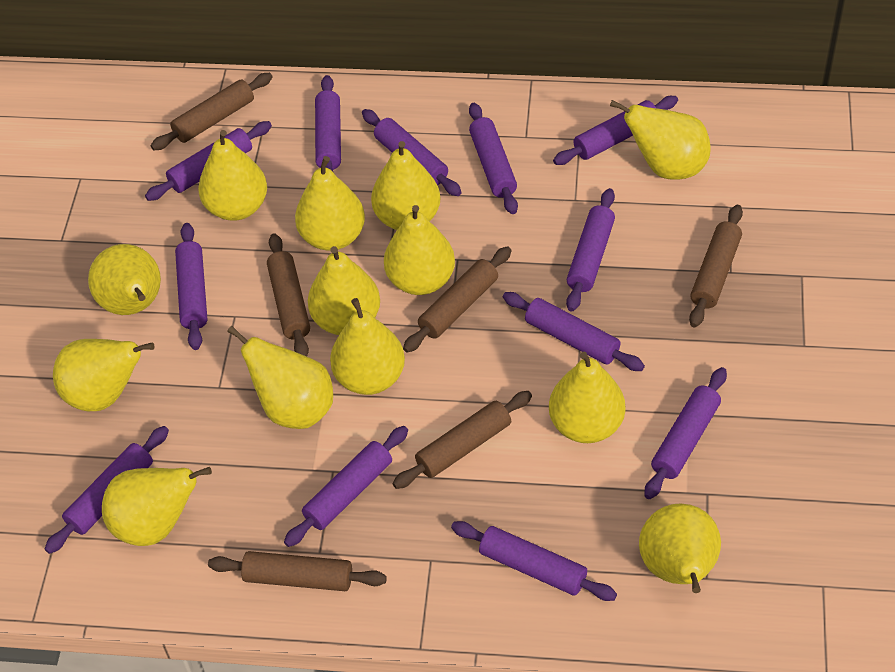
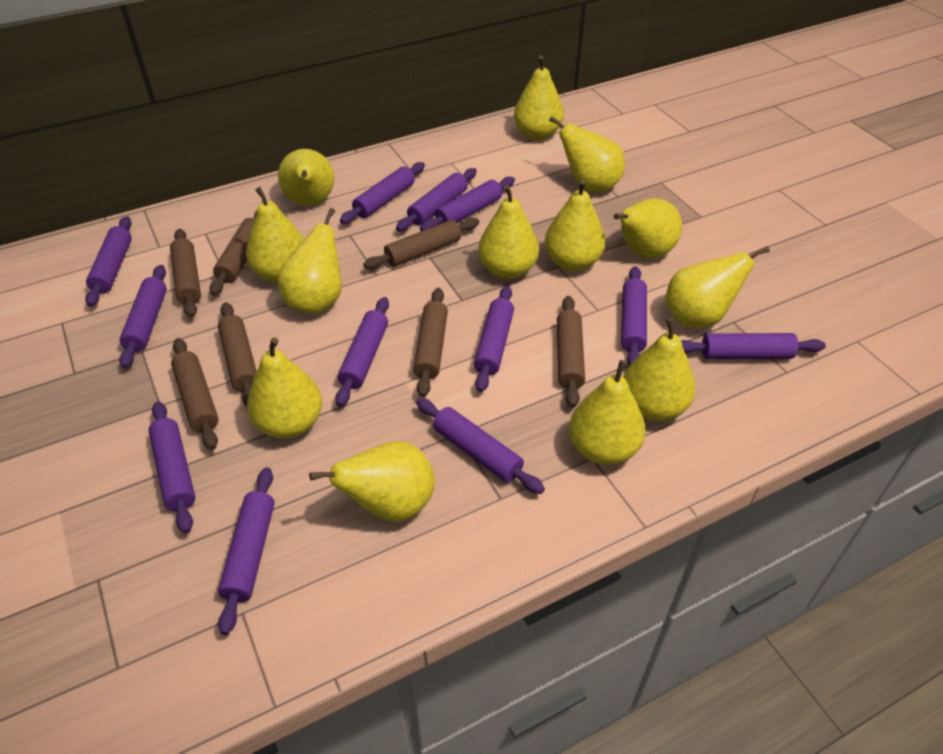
brown rolling pin: 6 -> 7

